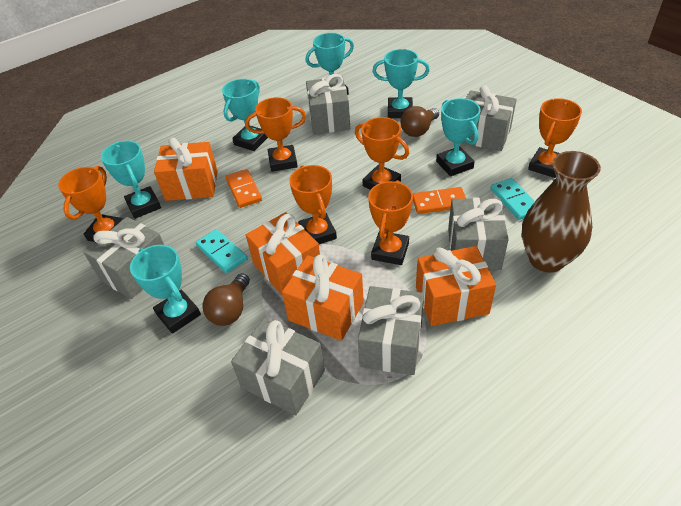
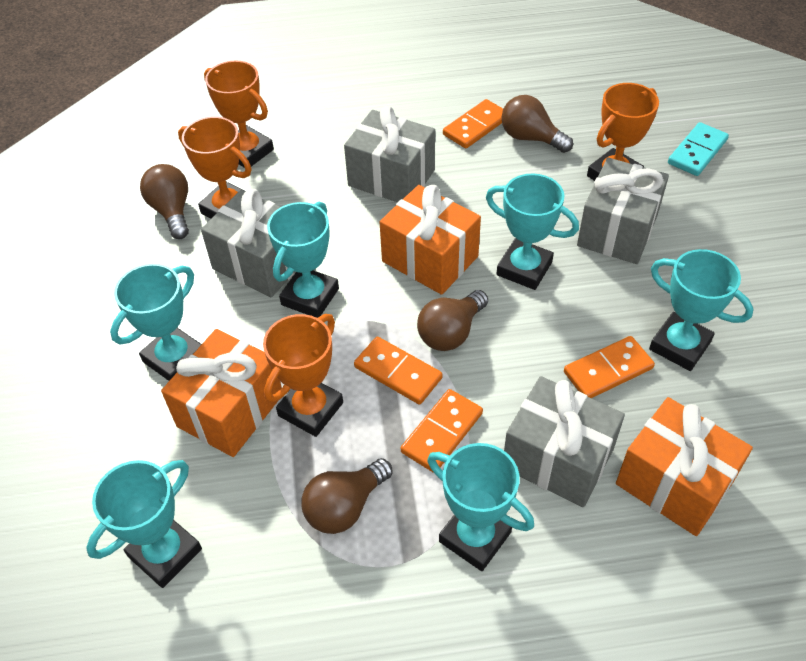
brown light bulb: 2 -> 4
brown vase: 1 -> 0
grey gift: 6 -> 4
orange domino: 2 -> 4
orange gift: 4 -> 3
orange trophy: 6 -> 4
turquoise domino: 2 -> 1

